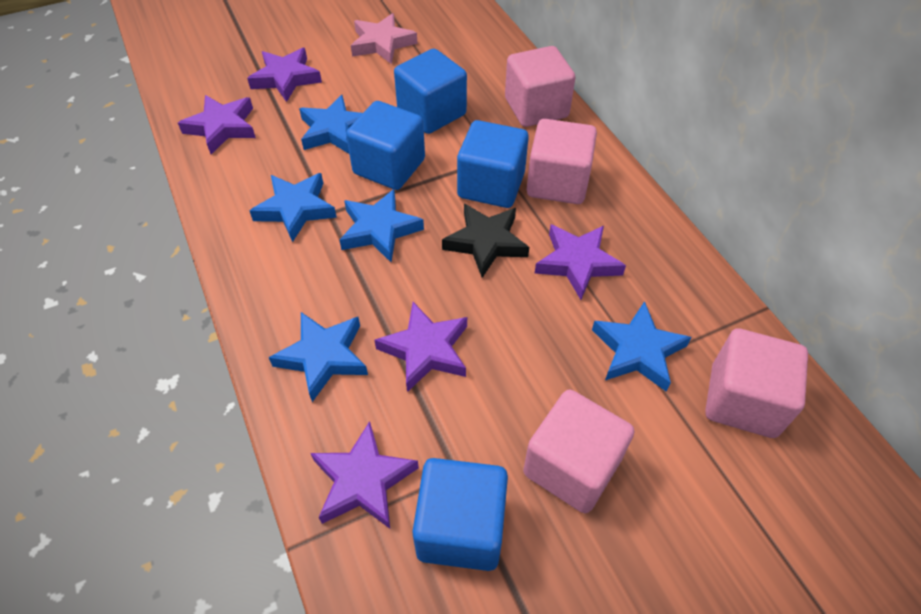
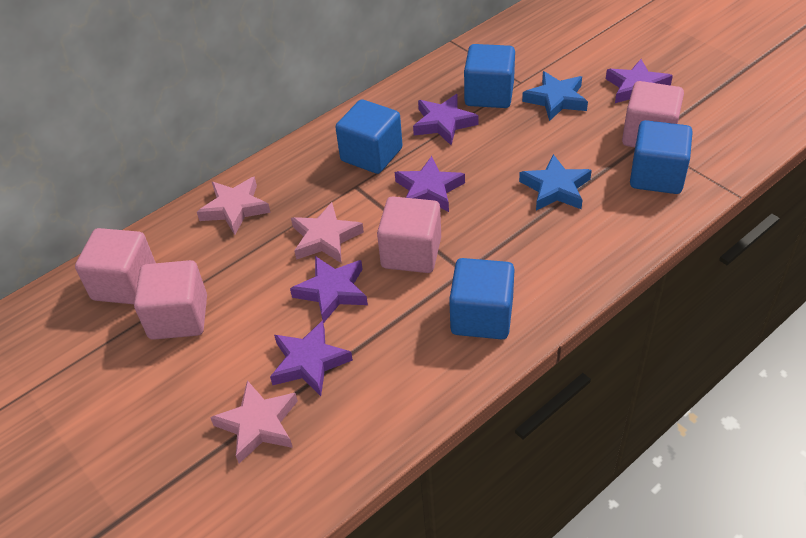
black star: 1 -> 0
blue star: 5 -> 2
pink star: 1 -> 3

